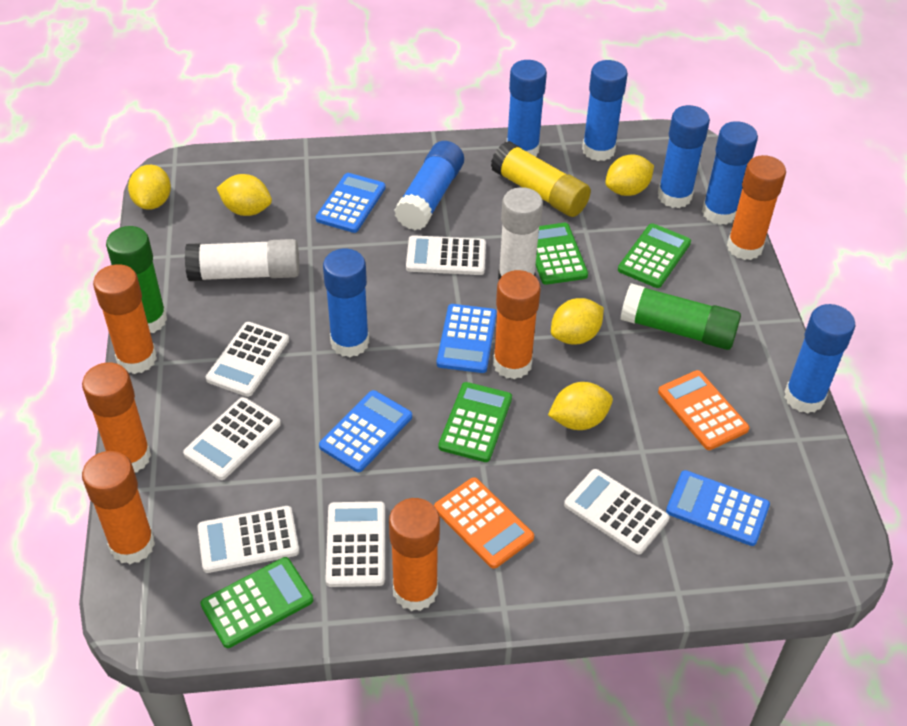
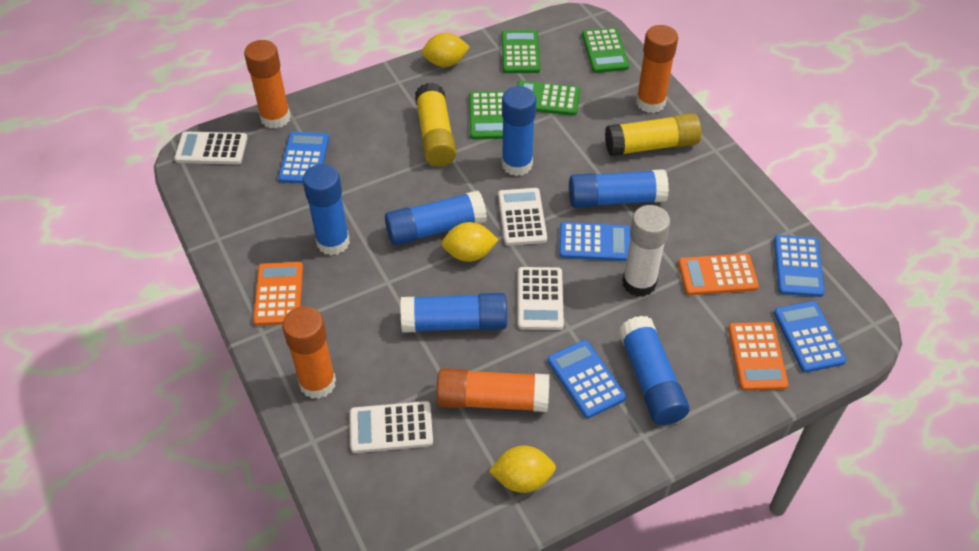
blue calculator: 4 -> 5
blue glue stick: 7 -> 6
green glue stick: 2 -> 0
orange calculator: 2 -> 3
orange glue stick: 6 -> 4
white calculator: 6 -> 4
white glue stick: 2 -> 1
yellow glue stick: 1 -> 2
yellow lemon: 5 -> 3

